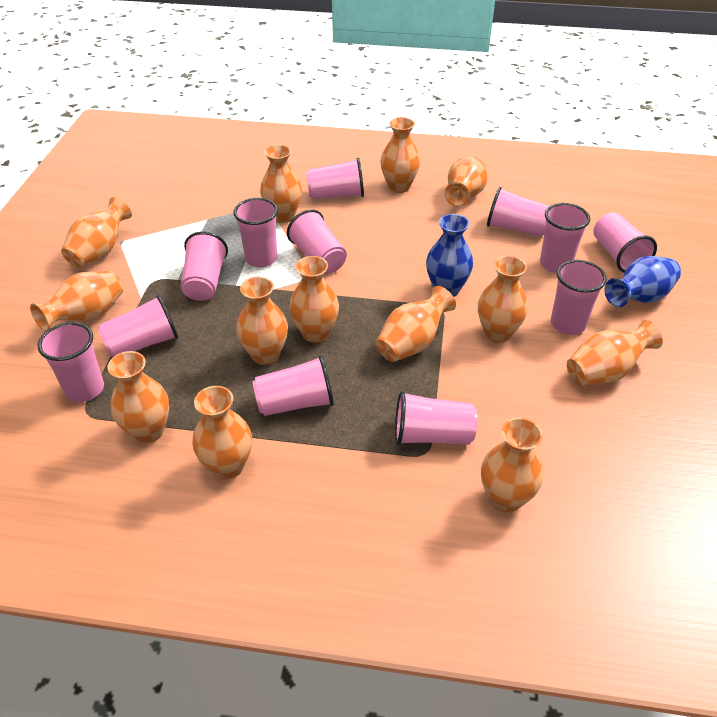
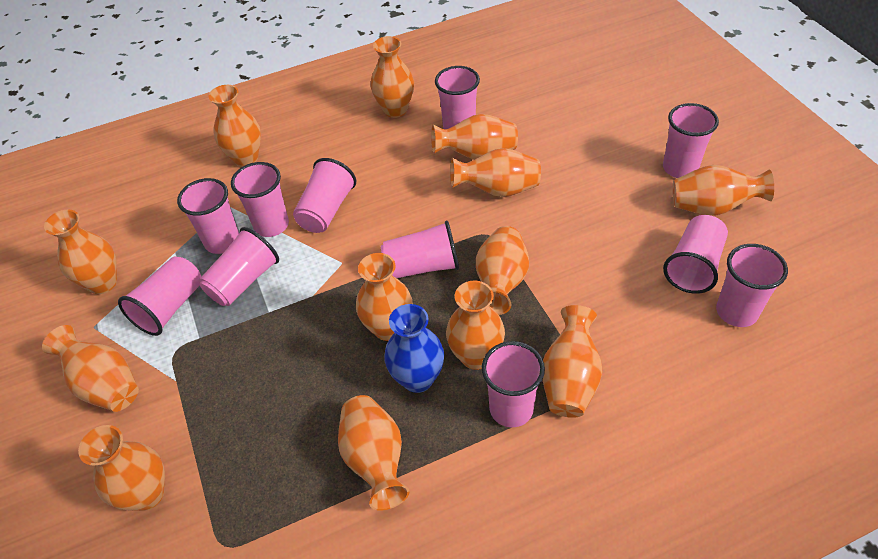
blue vase: 2 -> 1
pink cup: 12 -> 11

